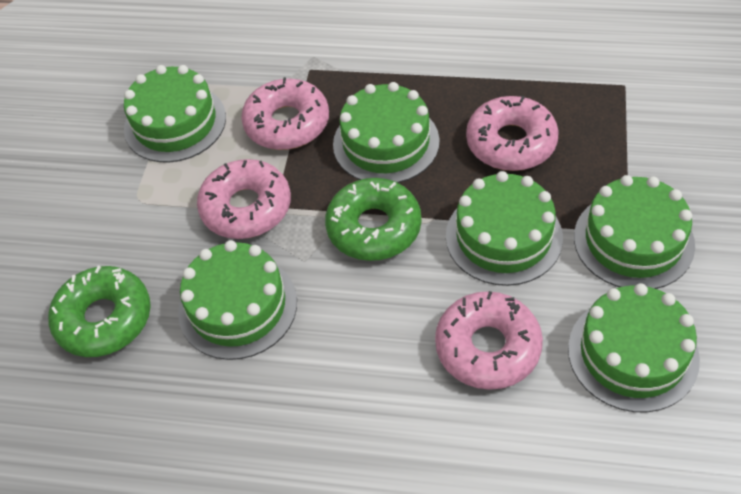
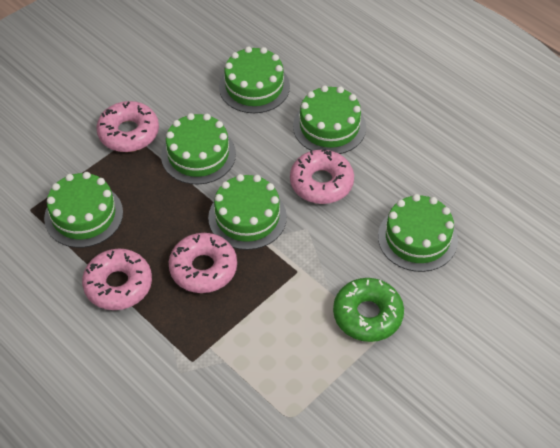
green donut: 2 -> 1

